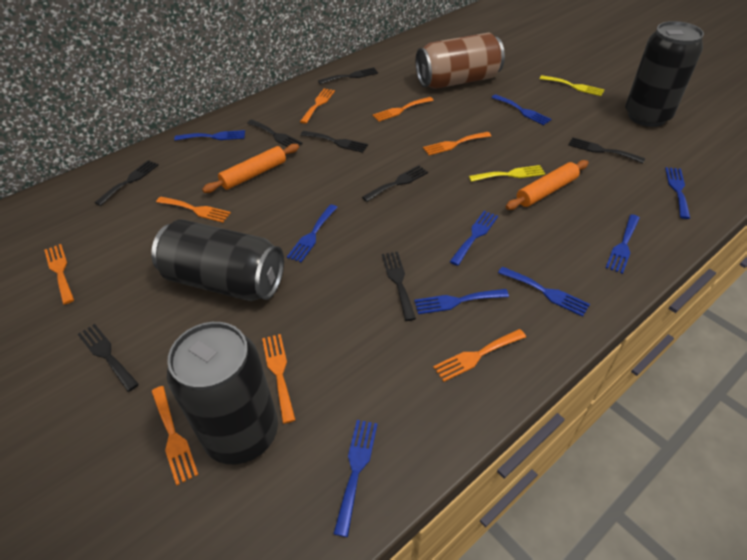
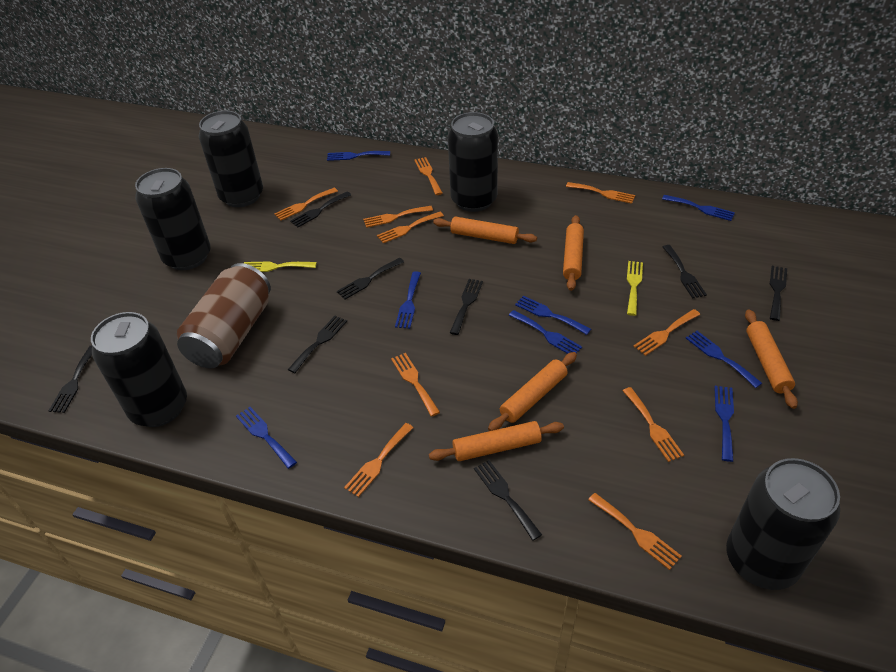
black can: 3 -> 5
blue fork: 9 -> 8
orange fork: 8 -> 10
orange rolling pin: 2 -> 5

